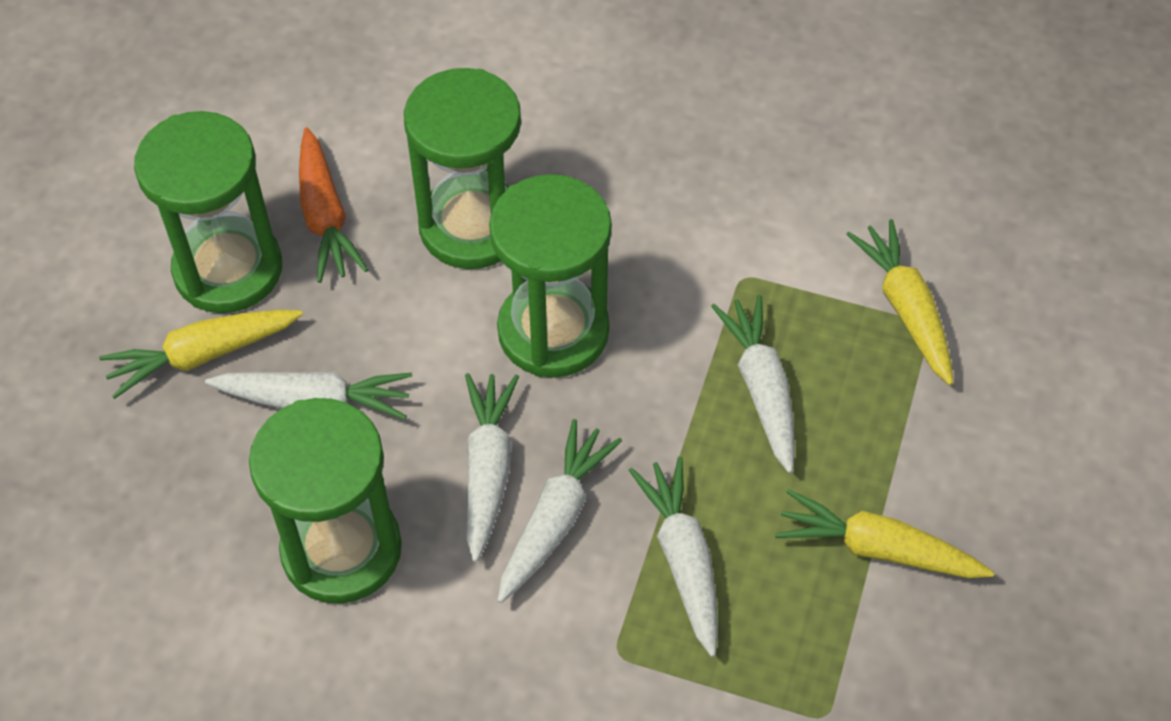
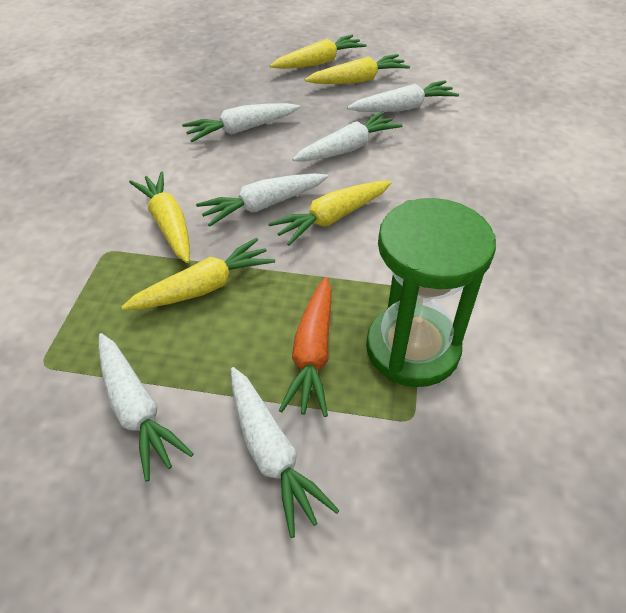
green hourglass: 4 -> 1
white carrot: 5 -> 6
yellow carrot: 3 -> 5

